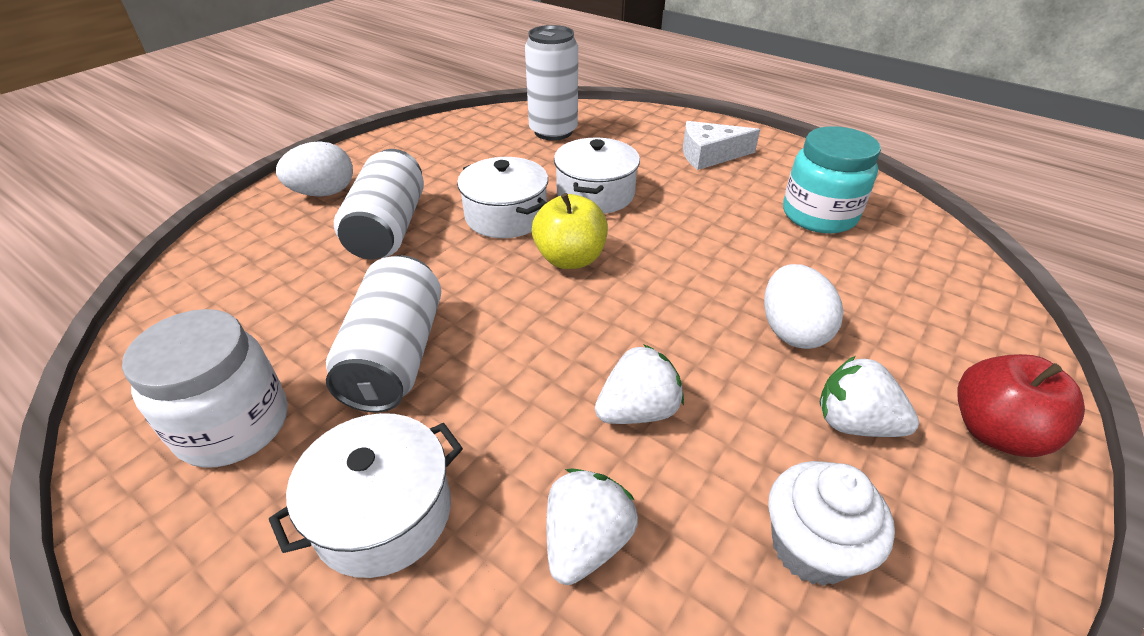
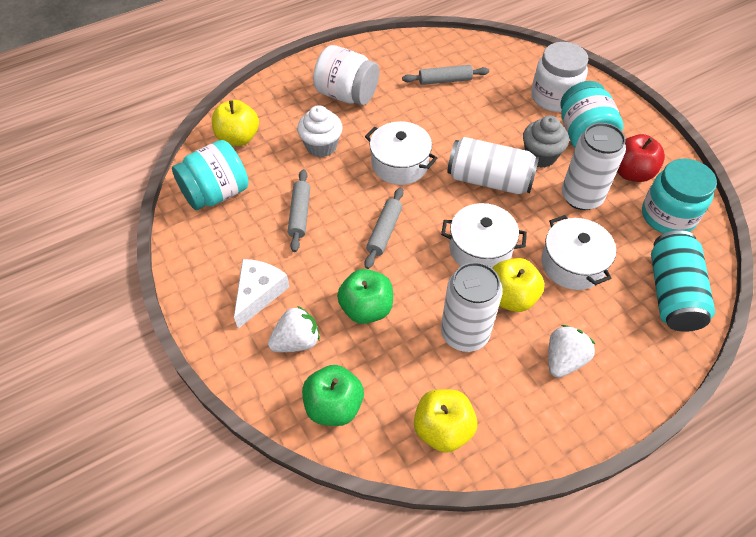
green apple: 0 -> 2
grey cupcake: 0 -> 1
grey rolling pin: 0 -> 3
turquoise can: 0 -> 1
turquoise jar: 1 -> 3
white egg: 2 -> 0
white jar: 1 -> 2
white strawberry: 3 -> 2
yellow apple: 1 -> 3

